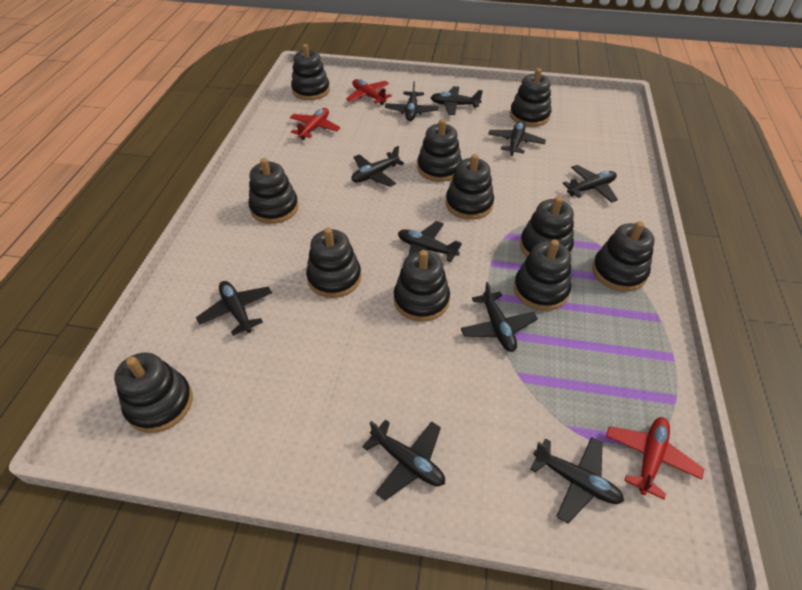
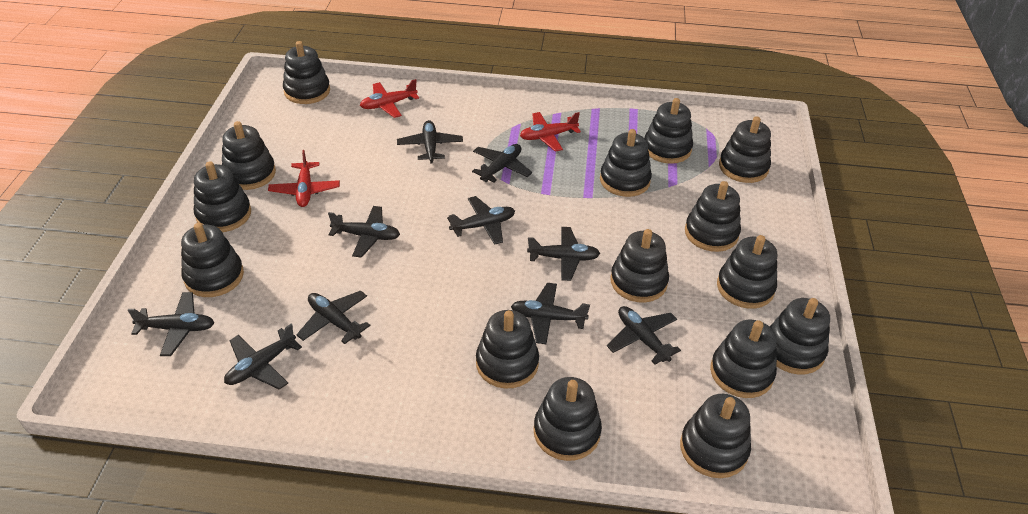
black stacking toy: 11 -> 15

